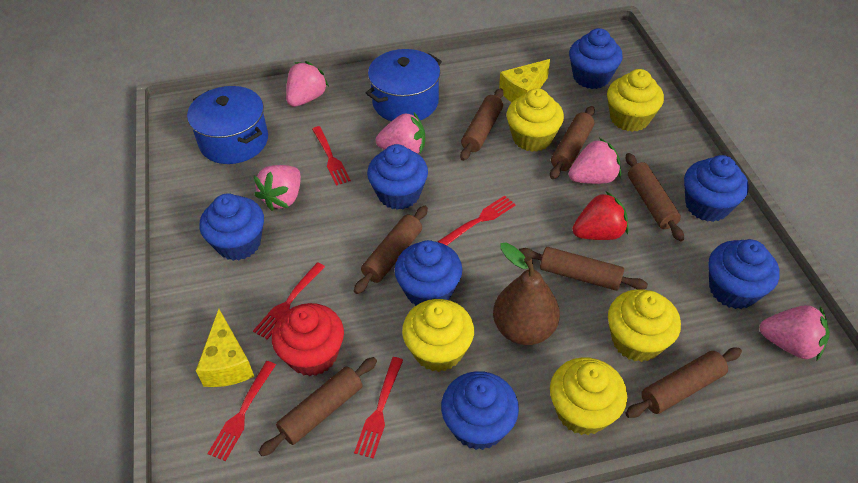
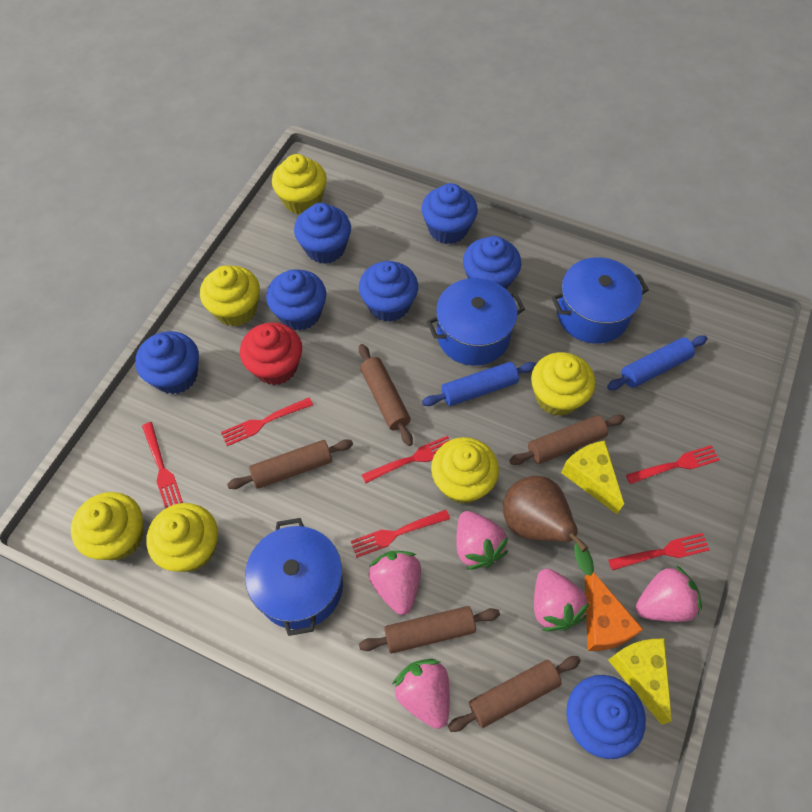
blue pot: 2 -> 3
blue rolling pin: 0 -> 2
brown rolling pin: 7 -> 5
orange cheese: 0 -> 1
red fork: 5 -> 6
red strawberry: 1 -> 0
yellow cupcake: 5 -> 6

